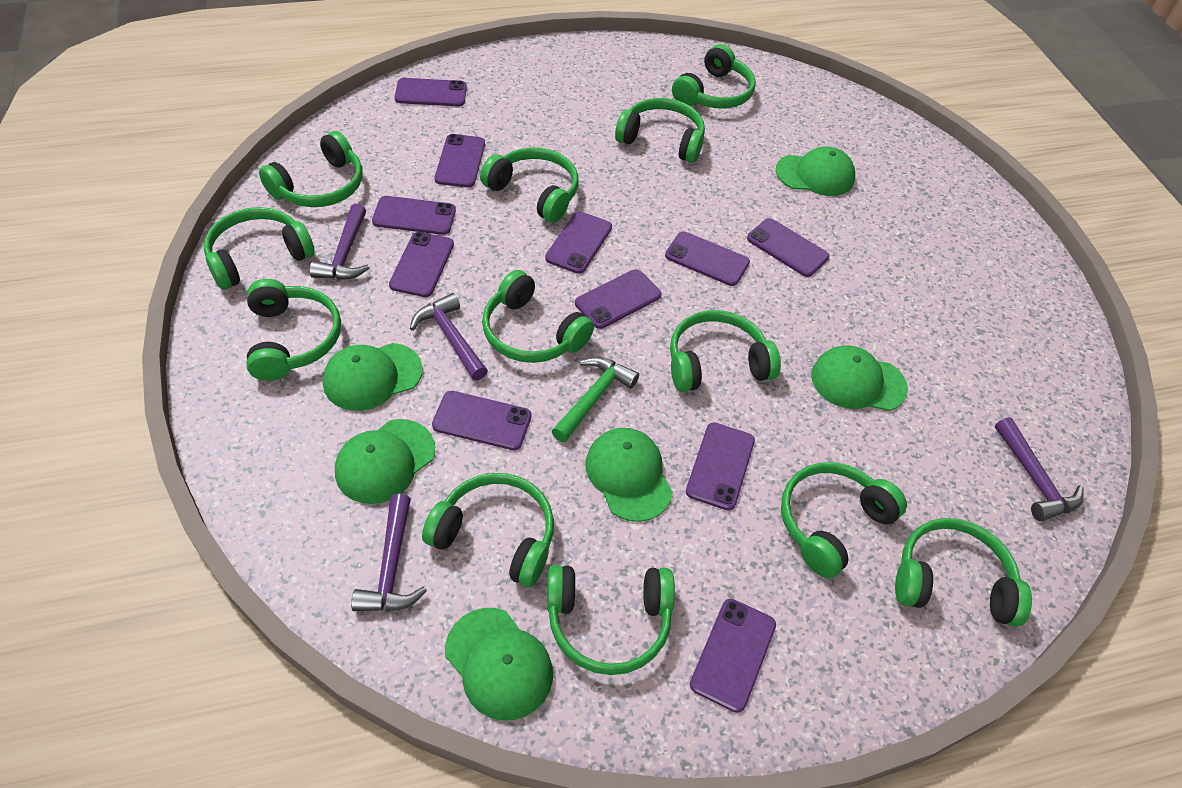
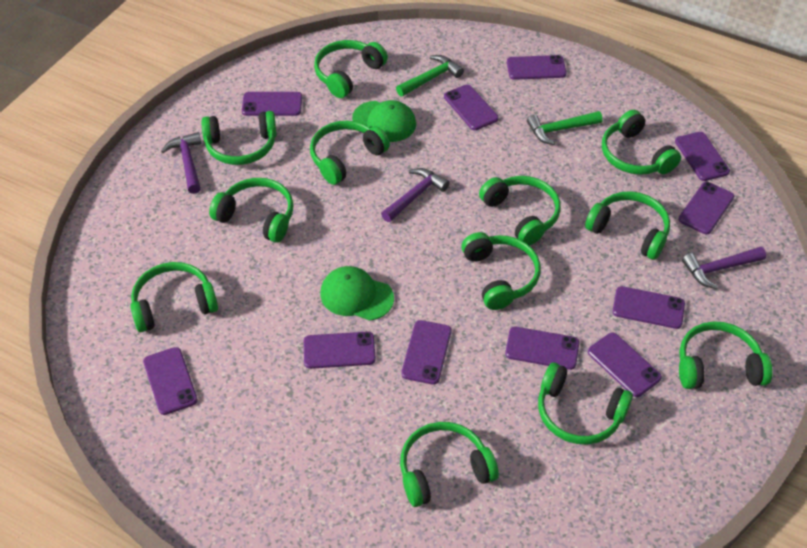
green cap: 6 -> 2
green hammer: 1 -> 2
purple hammer: 4 -> 3

